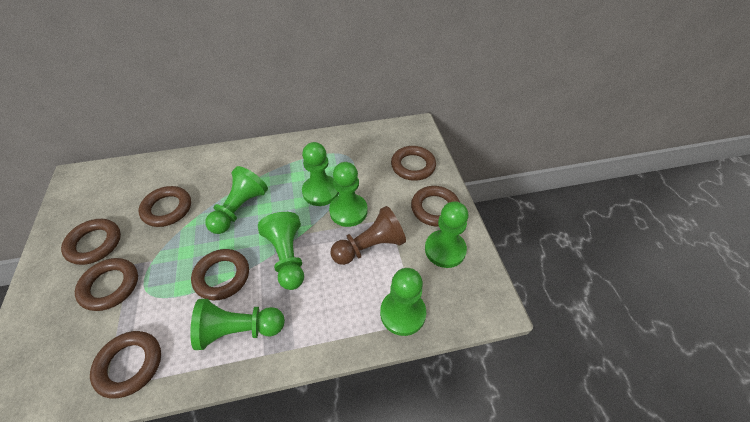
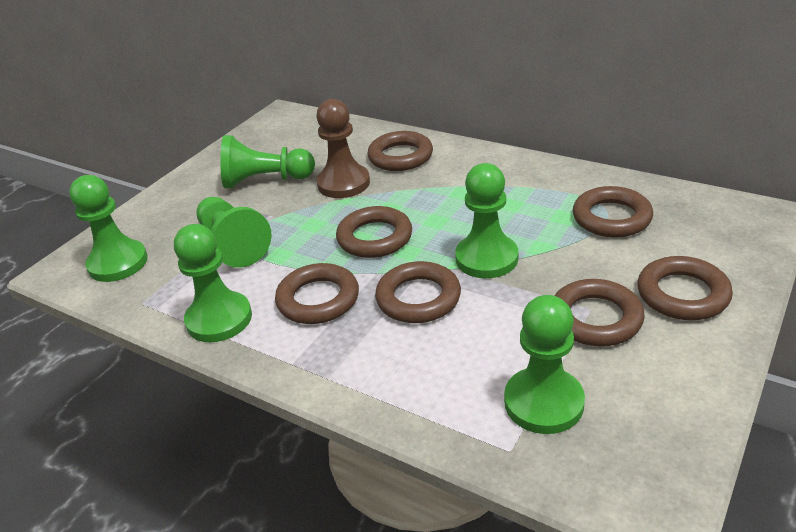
green pawn: 7 -> 6

